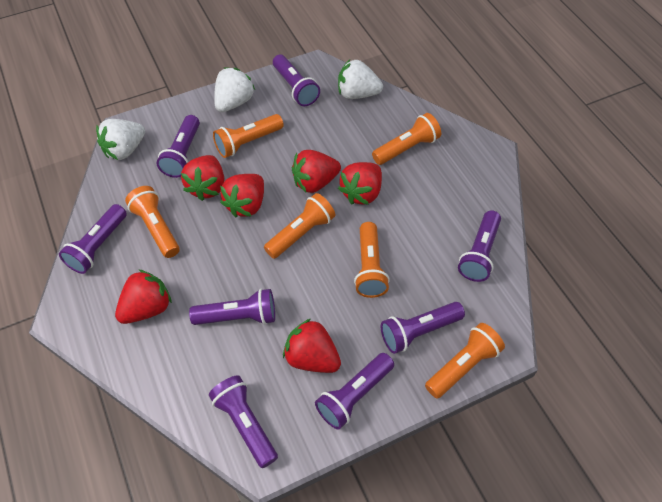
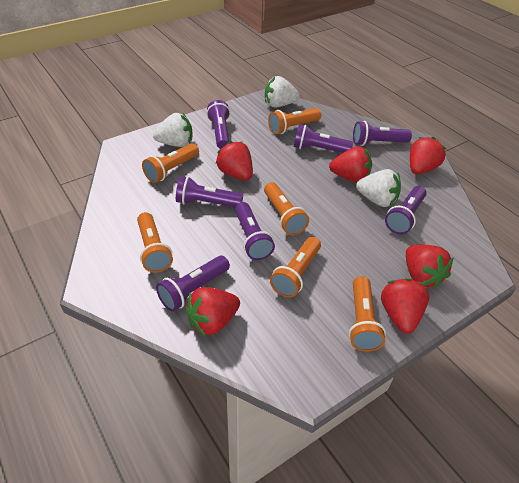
purple flashlight: 8 -> 7

